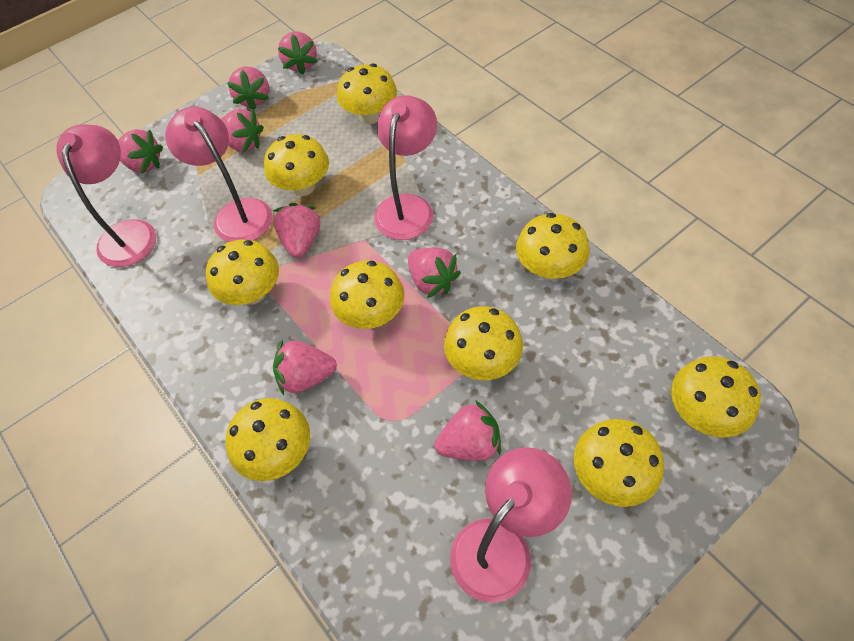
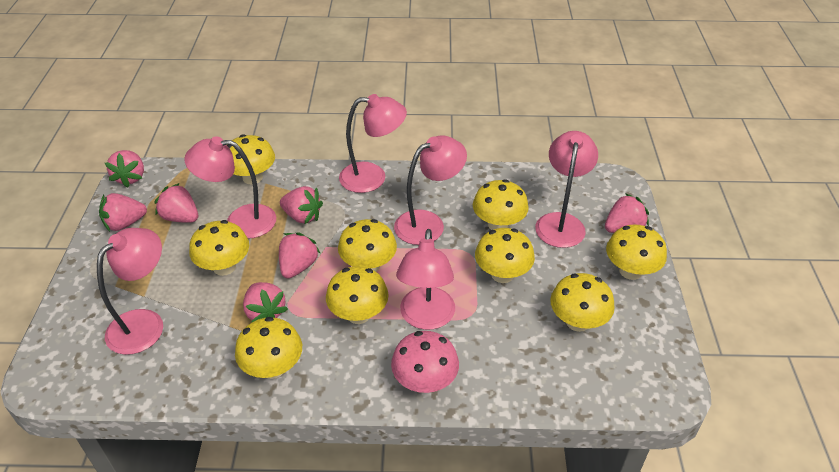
pink lamp: 4 -> 6
pink mushroom: 0 -> 1
pink strawberry: 8 -> 7

